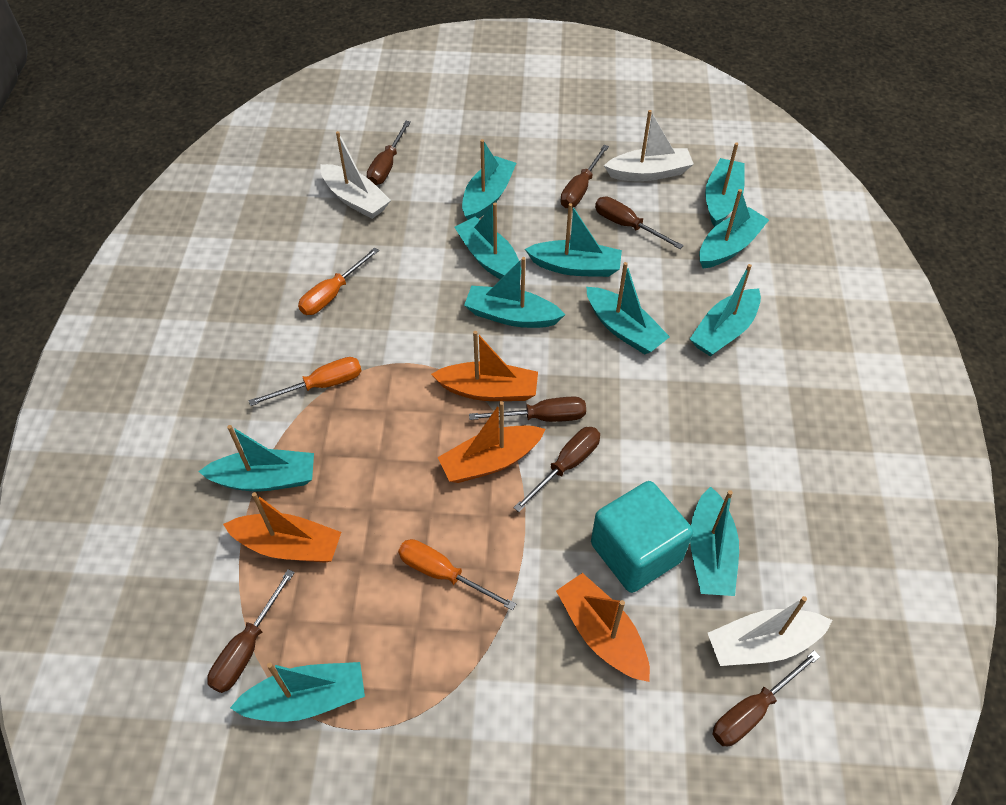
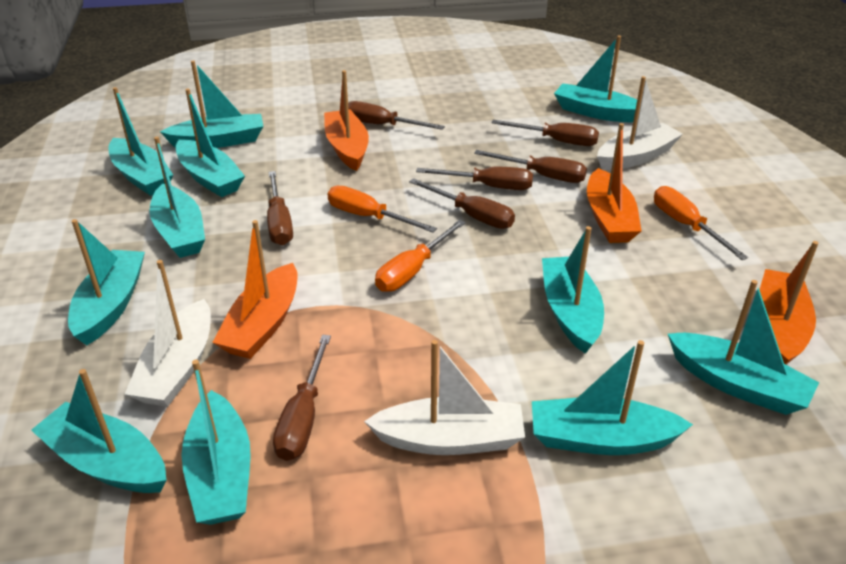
turquoise cube: 1 -> 0

